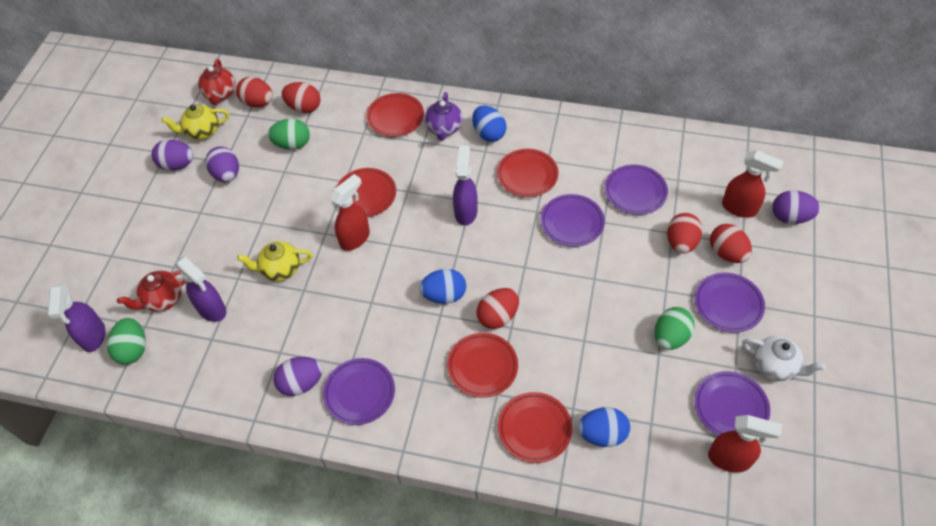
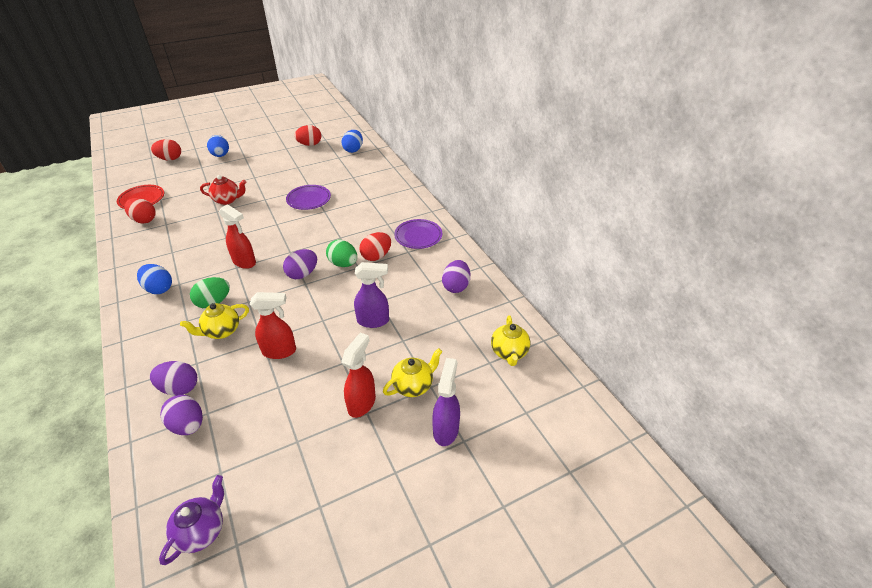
green egg: 3 -> 2
purple plate: 5 -> 2
purple spray bottle: 3 -> 2
red egg: 5 -> 4
red plate: 5 -> 1
red teapot: 2 -> 1
white teapot: 1 -> 0
yellow teapot: 2 -> 3

